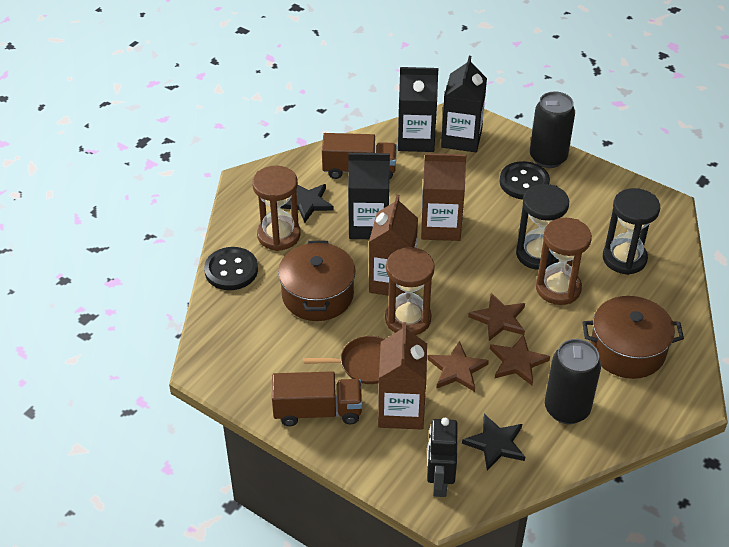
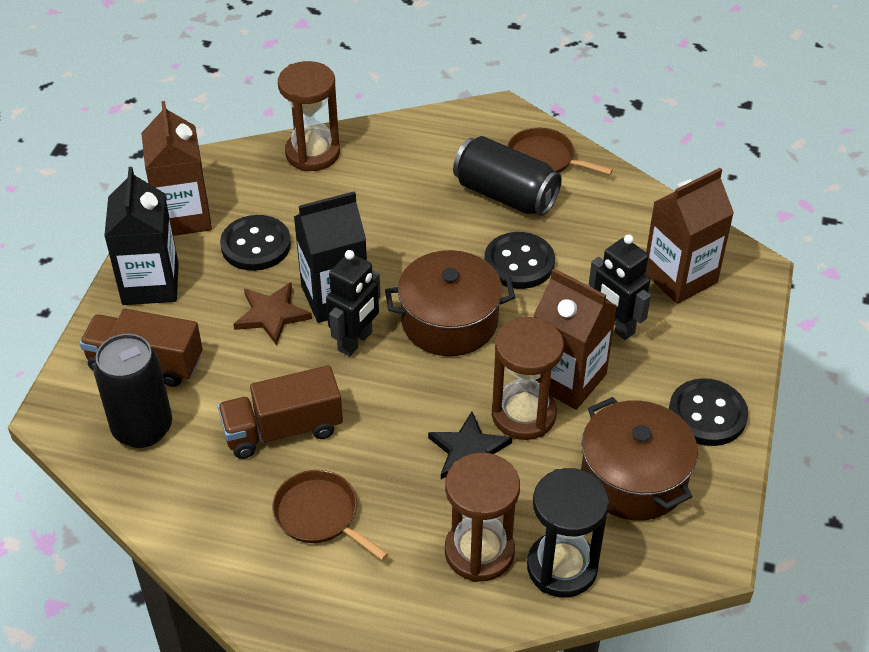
black button: 2 -> 3
black carton: 3 -> 2
black hourglass: 2 -> 1
black robot: 1 -> 2
black star: 2 -> 1
brown pan: 1 -> 2
brown star: 3 -> 1

